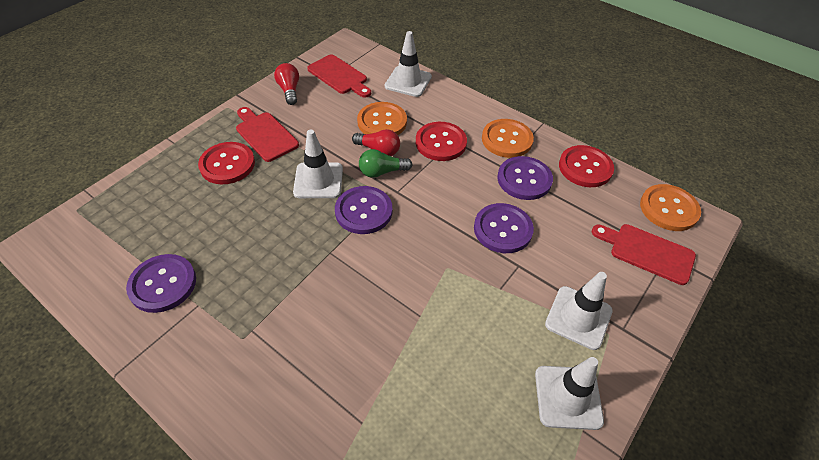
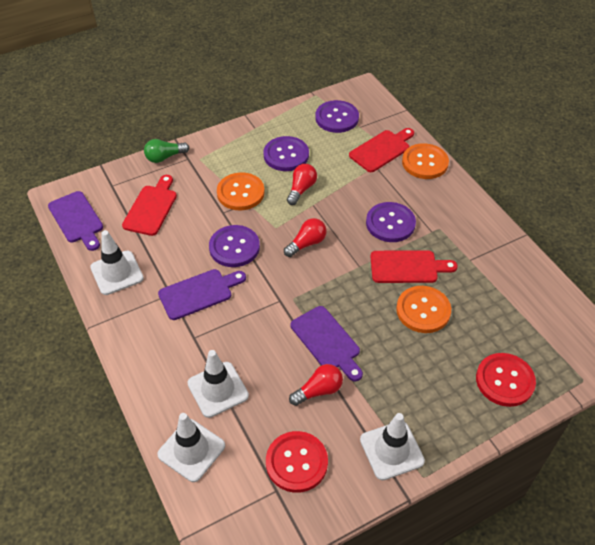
purple cutting board: 0 -> 3
red button: 3 -> 2
red light bulb: 2 -> 3

